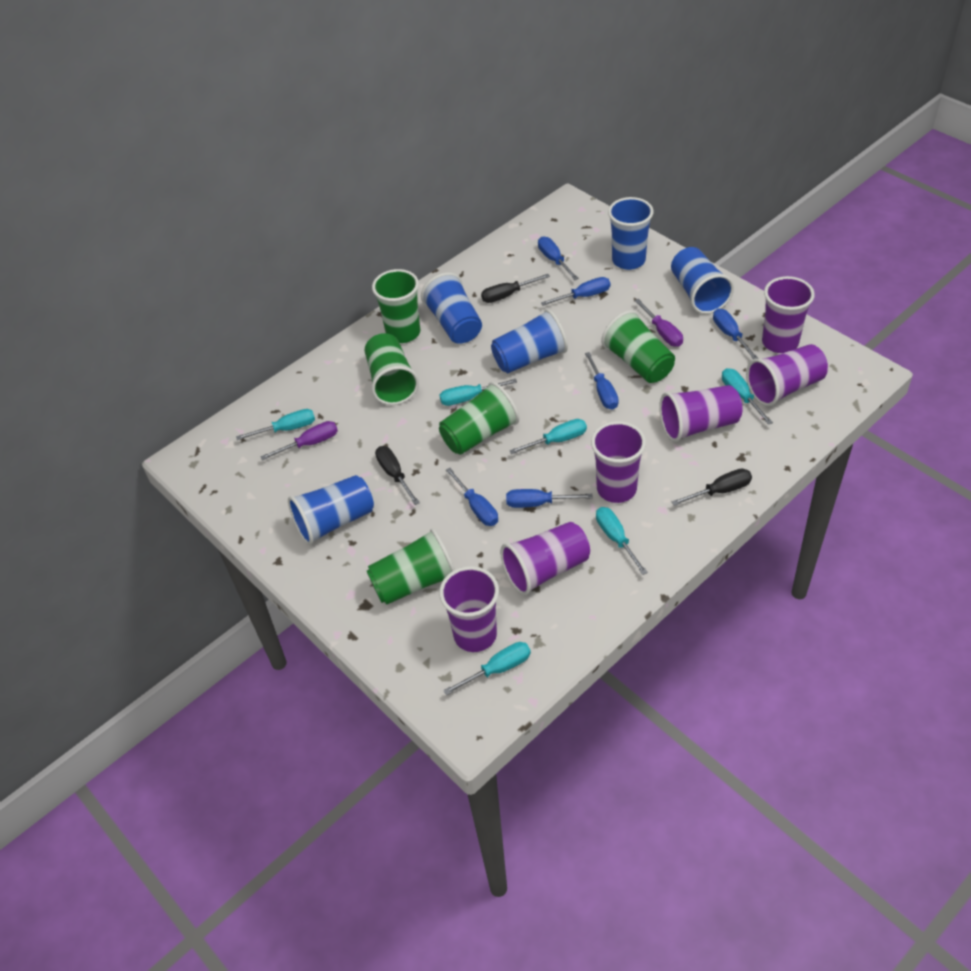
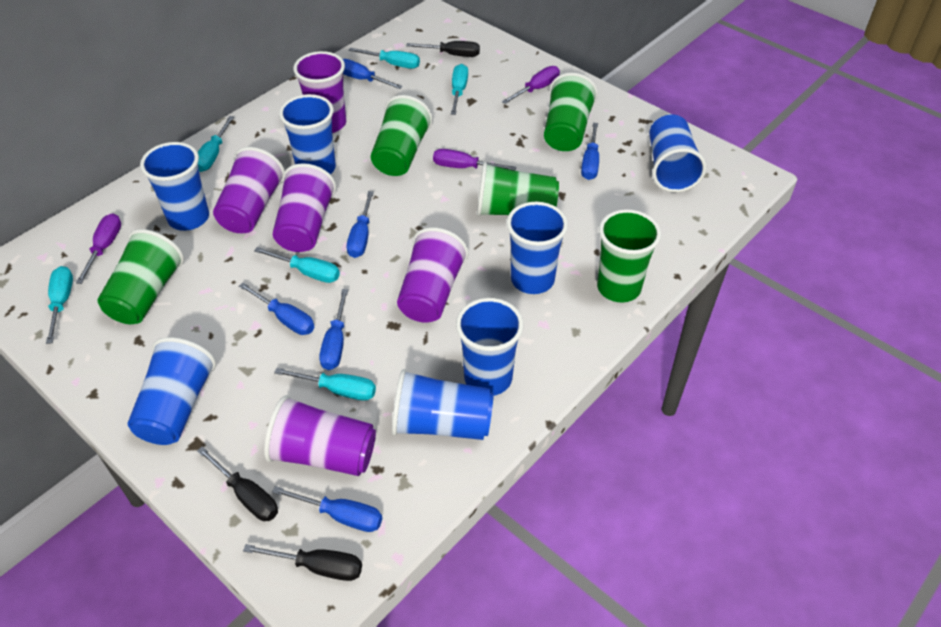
blue cup: 5 -> 7
purple cup: 6 -> 5
purple screwdriver: 2 -> 3

